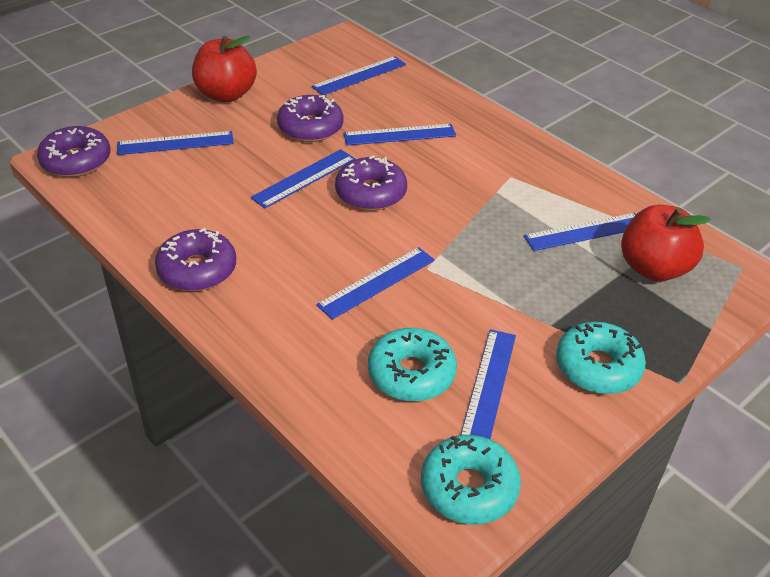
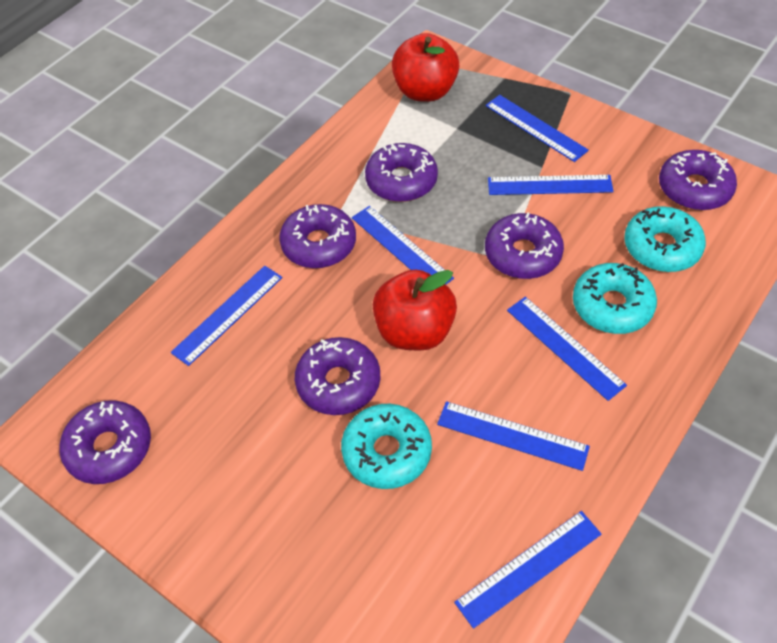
purple donut: 4 -> 6

